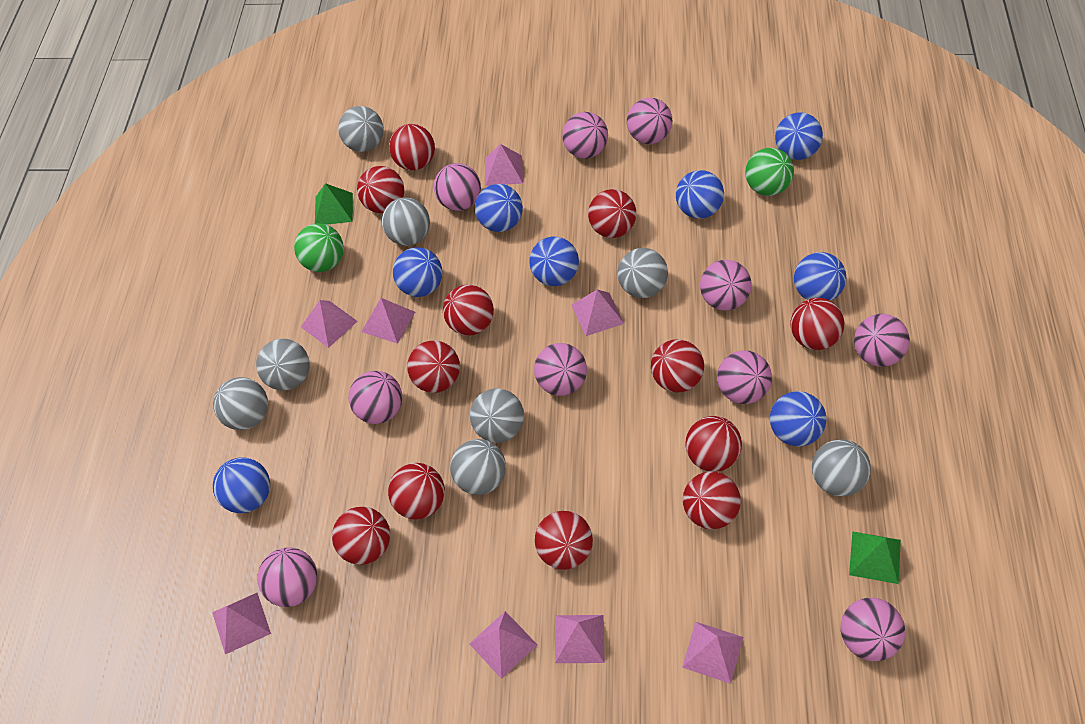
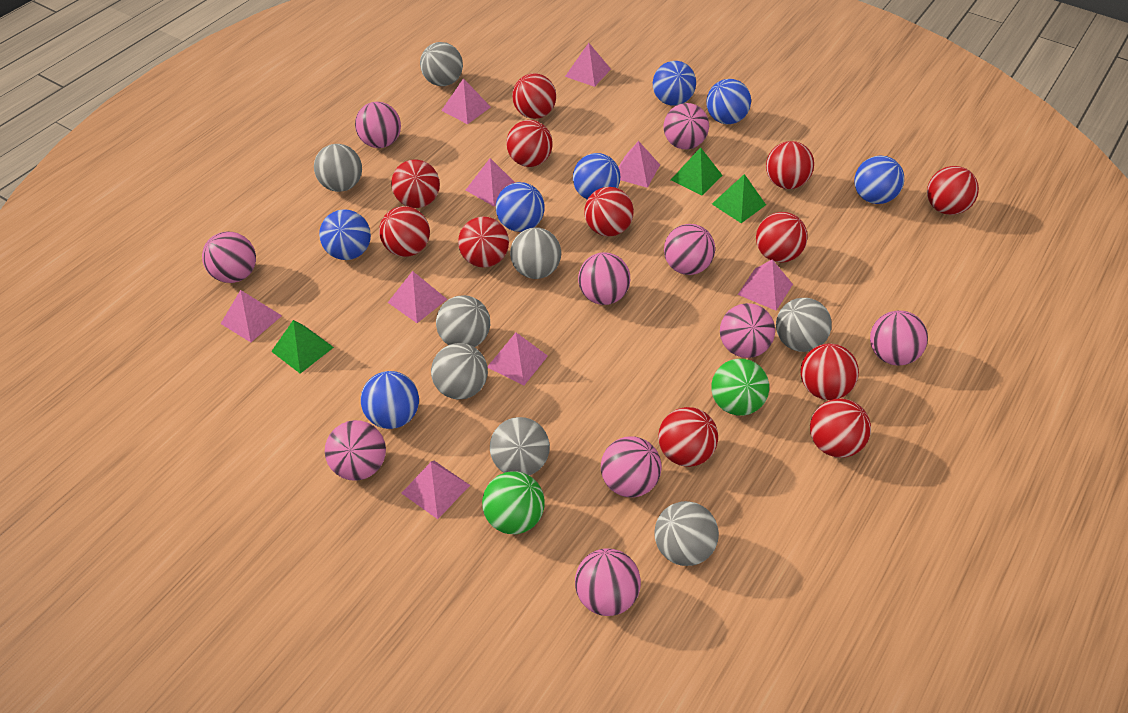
blue ball: 8 -> 7
green pyramid: 2 -> 3
pink pyramid: 8 -> 9

